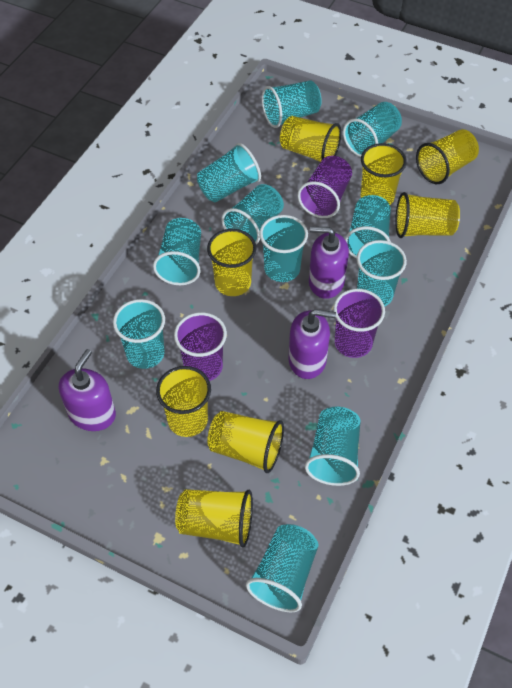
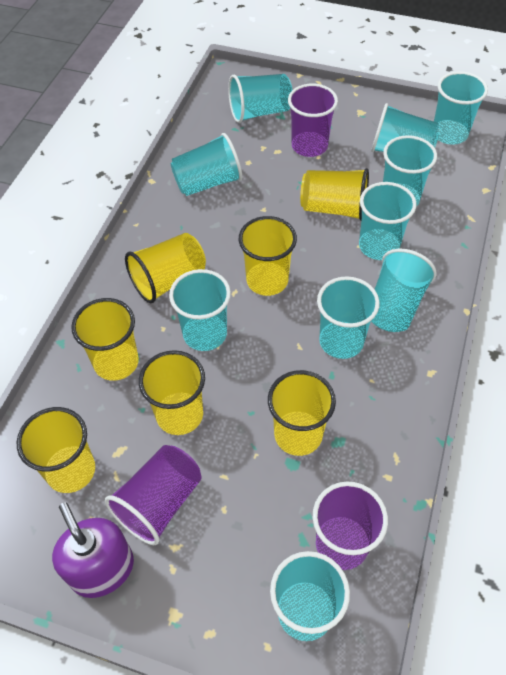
purple soap dispenser: 3 -> 1
turquoise cup: 11 -> 10
yellow cup: 8 -> 7

